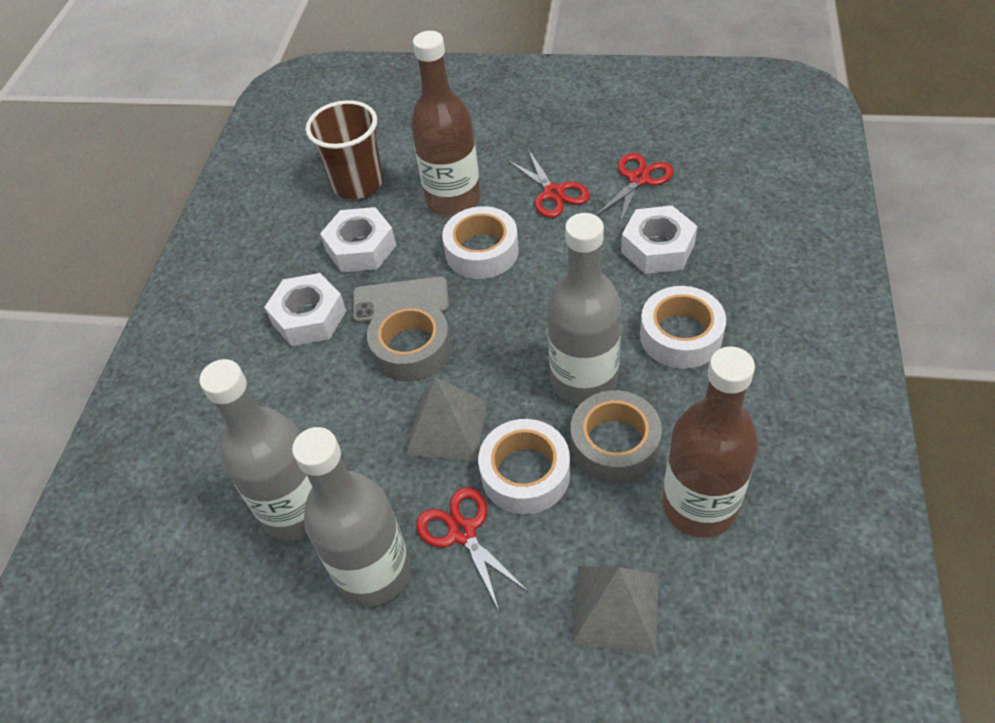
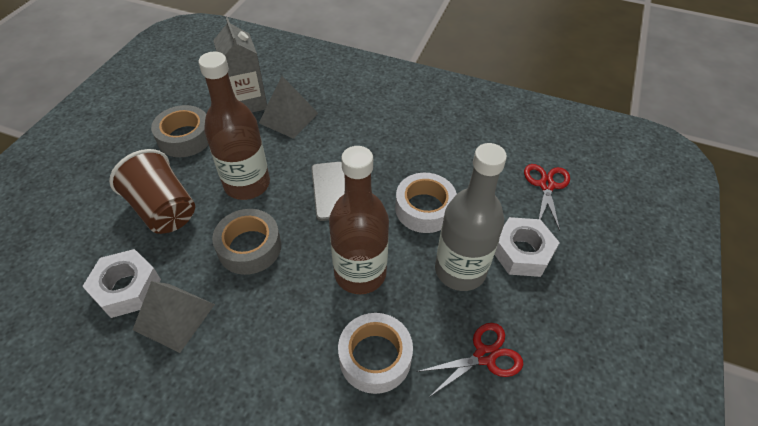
grey bottle: 3 -> 1
grey carton: 0 -> 1
red scissors: 3 -> 2
white nut: 3 -> 2
white tape: 3 -> 2

